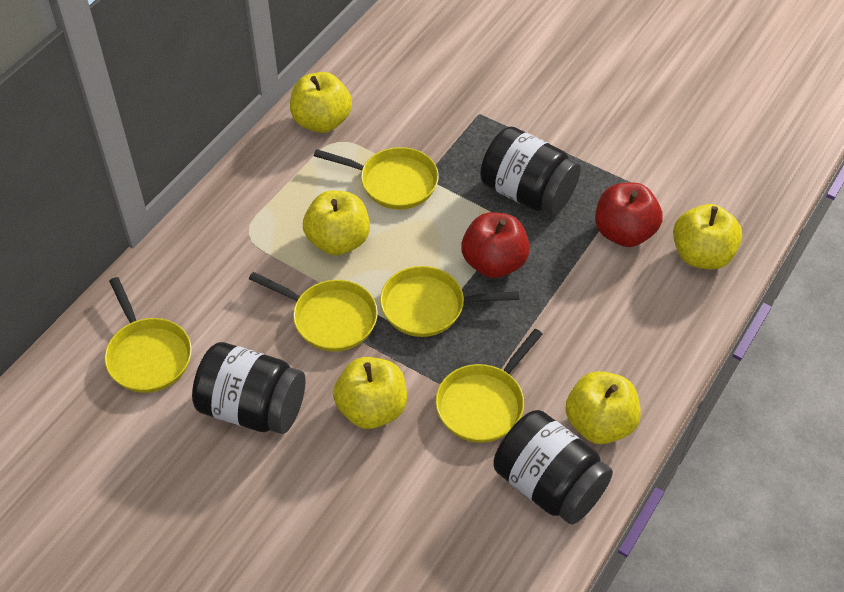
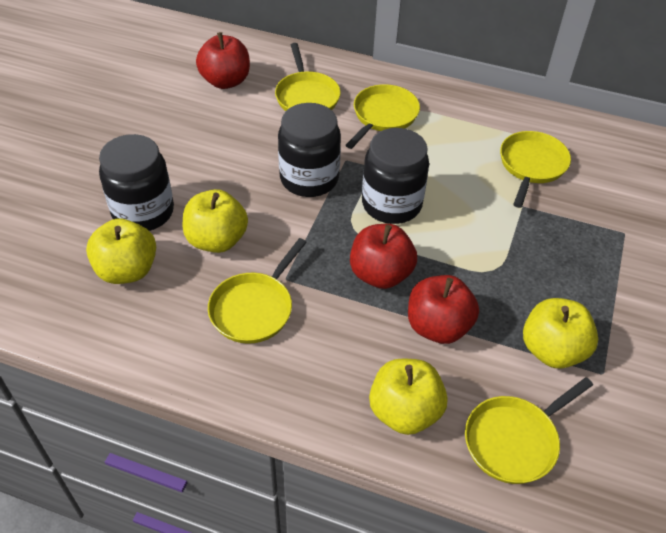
red apple: 2 -> 3
yellow apple: 5 -> 4

